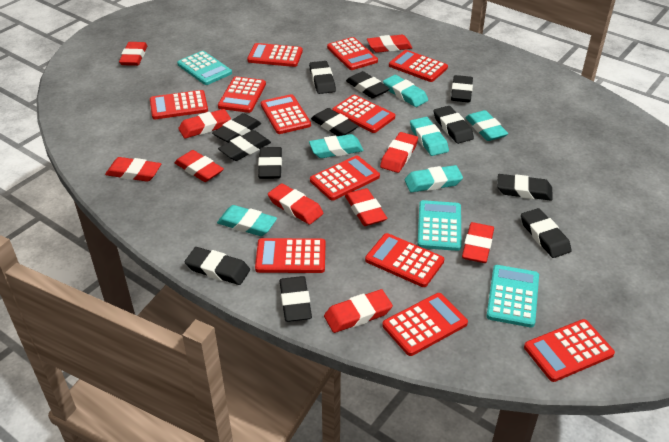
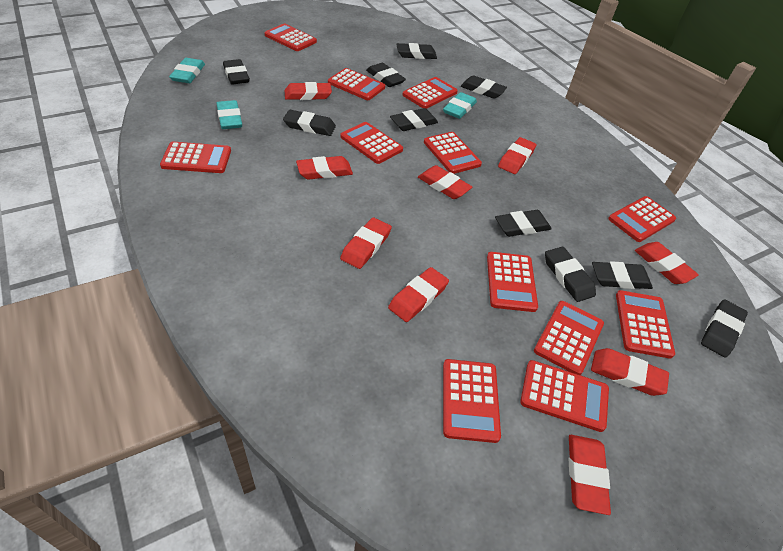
black eraser: 12 -> 10
red eraser: 10 -> 9
turquoise calculator: 3 -> 0
turquoise eraser: 6 -> 3

